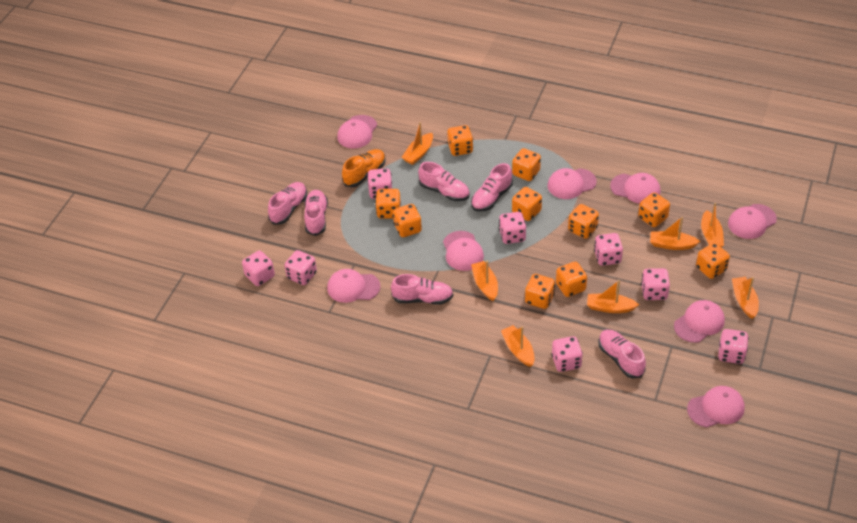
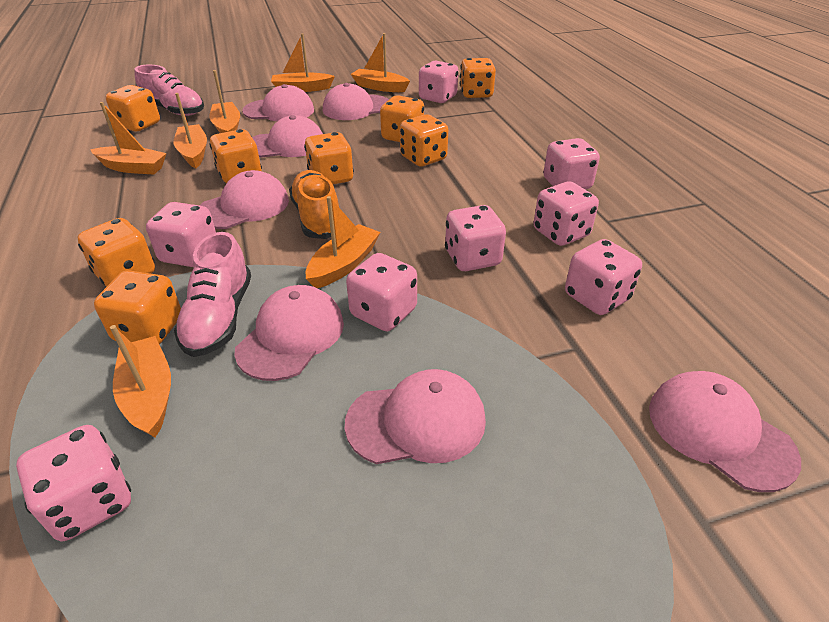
orange dice: 10 -> 8
pink cap: 8 -> 7
pink shoe: 6 -> 2

